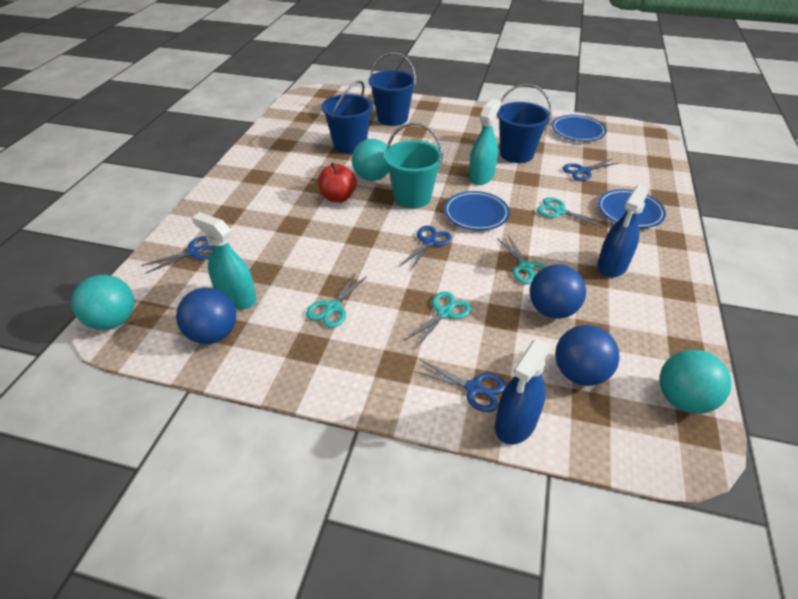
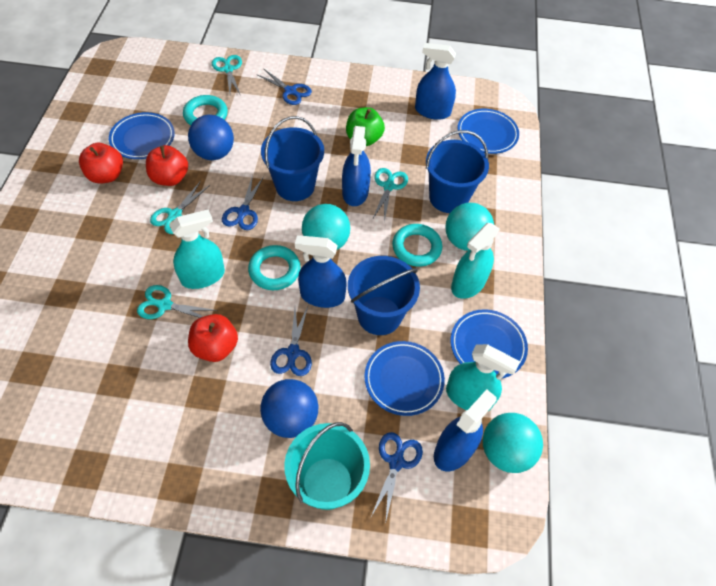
blue ball: 3 -> 2
blue plate: 3 -> 4
blue spray bottle: 2 -> 4
green apple: 0 -> 1
red apple: 1 -> 3
turquoise ring: 0 -> 3
turquoise spray bottle: 2 -> 3

